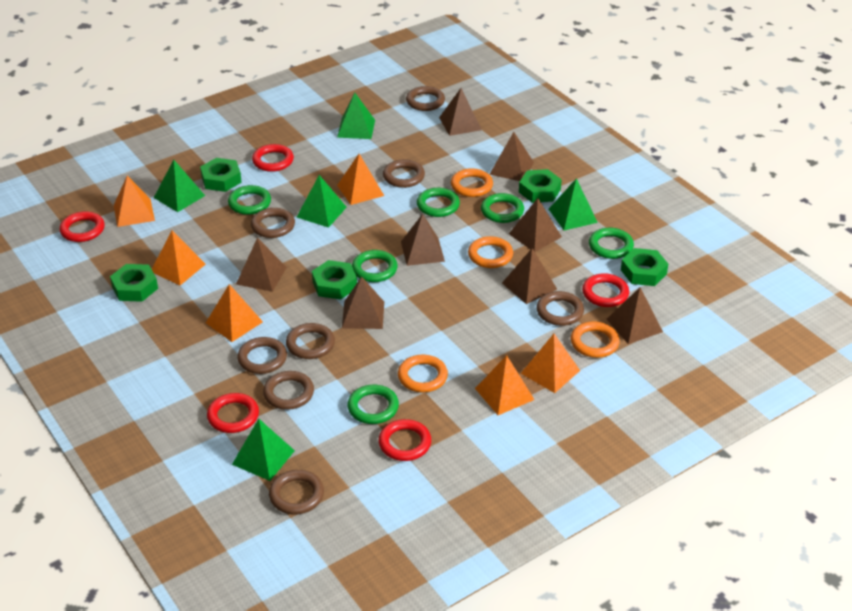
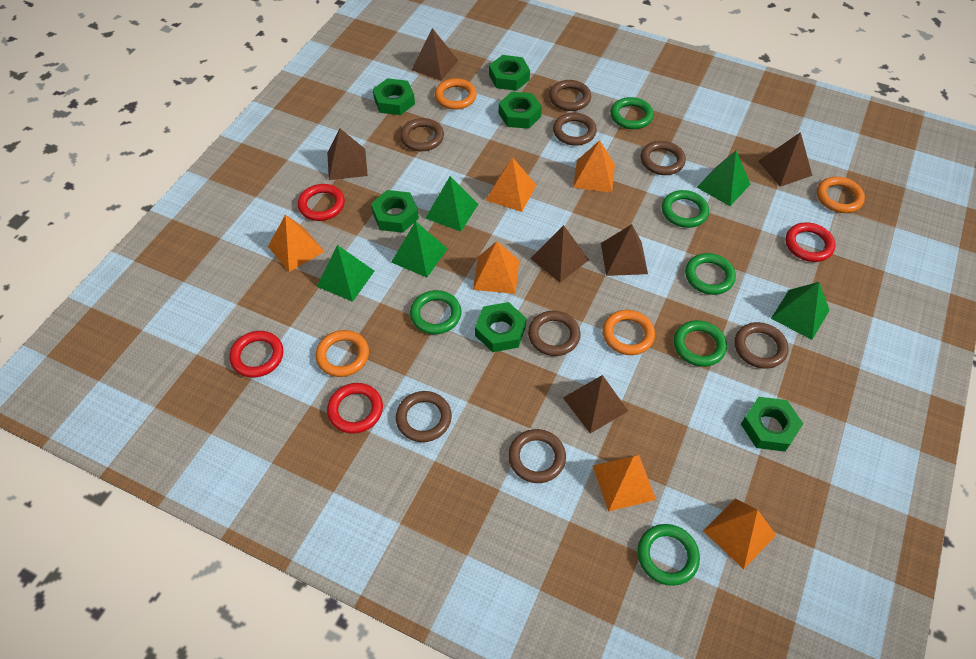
brown pyramid: 8 -> 6
green nut: 5 -> 6
red ring: 5 -> 4

